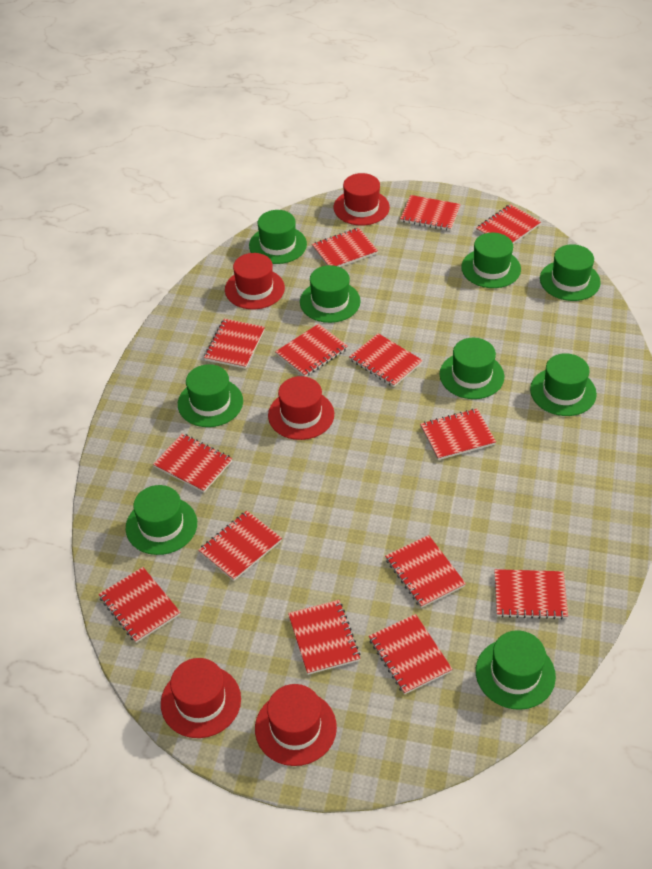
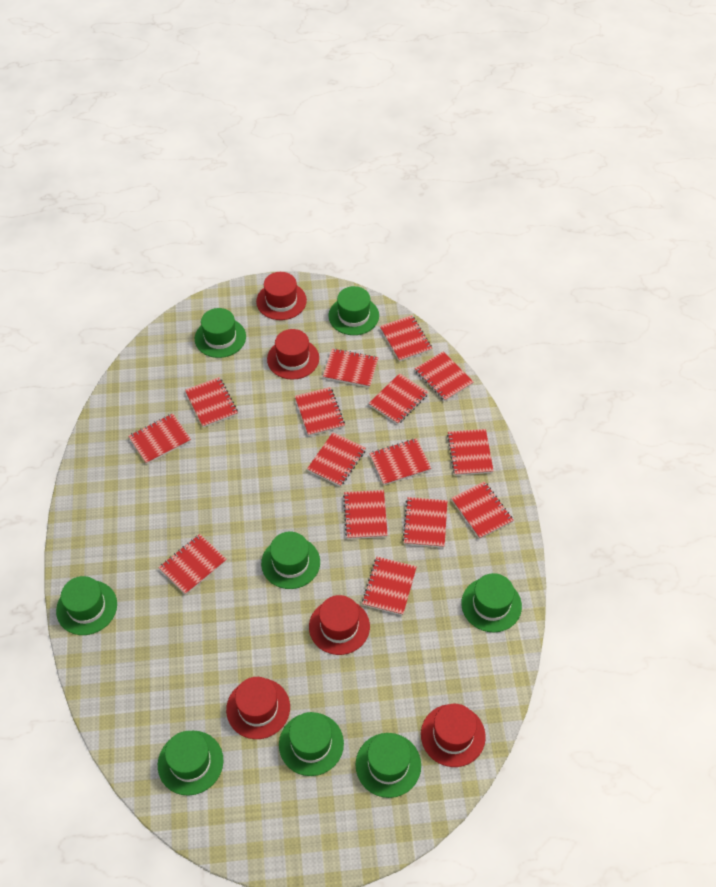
green hat: 9 -> 8
red notebook: 14 -> 15

